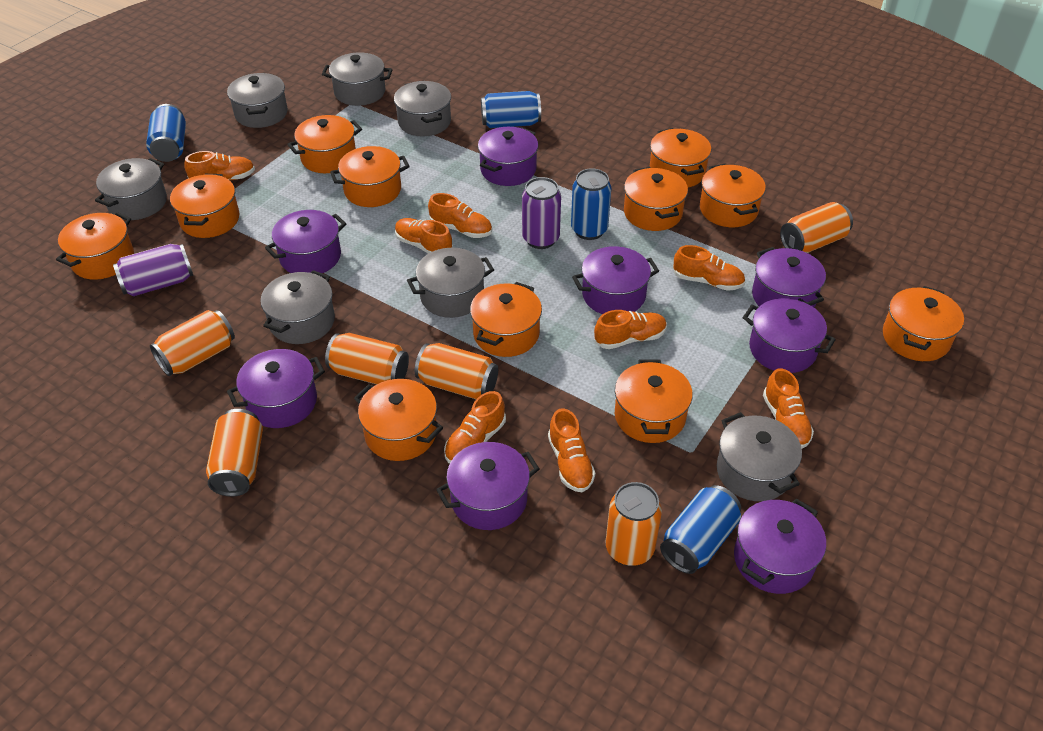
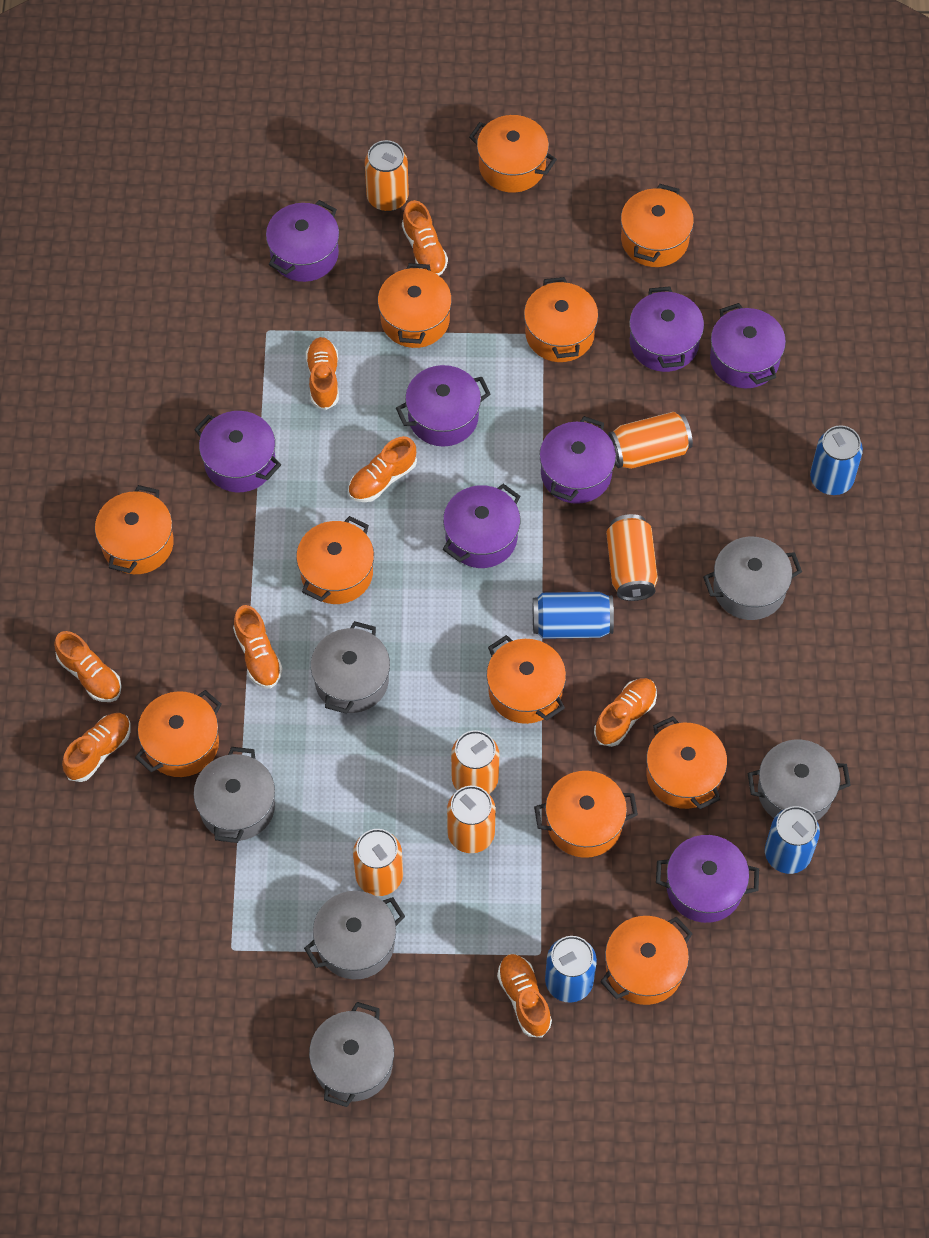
grey pot: 7 -> 6
purple can: 2 -> 0

